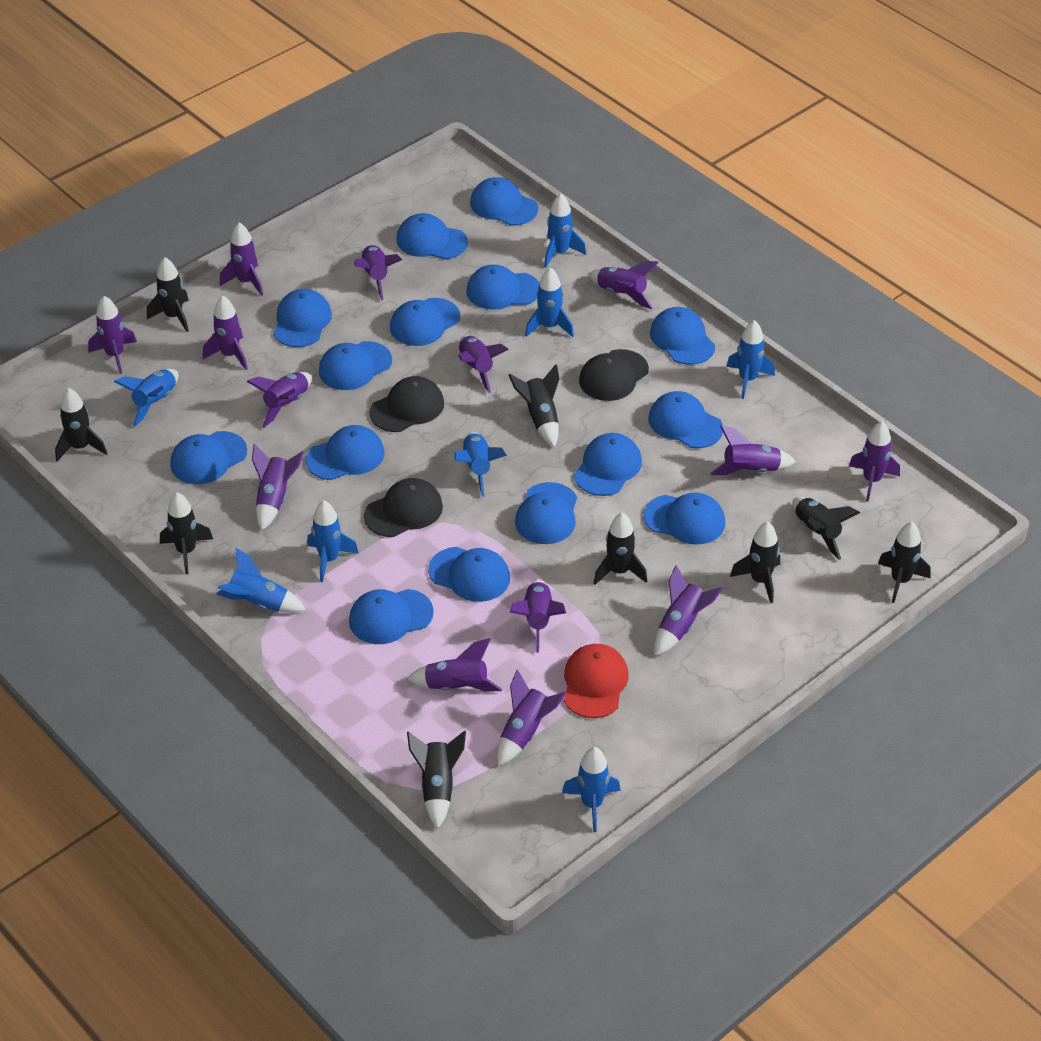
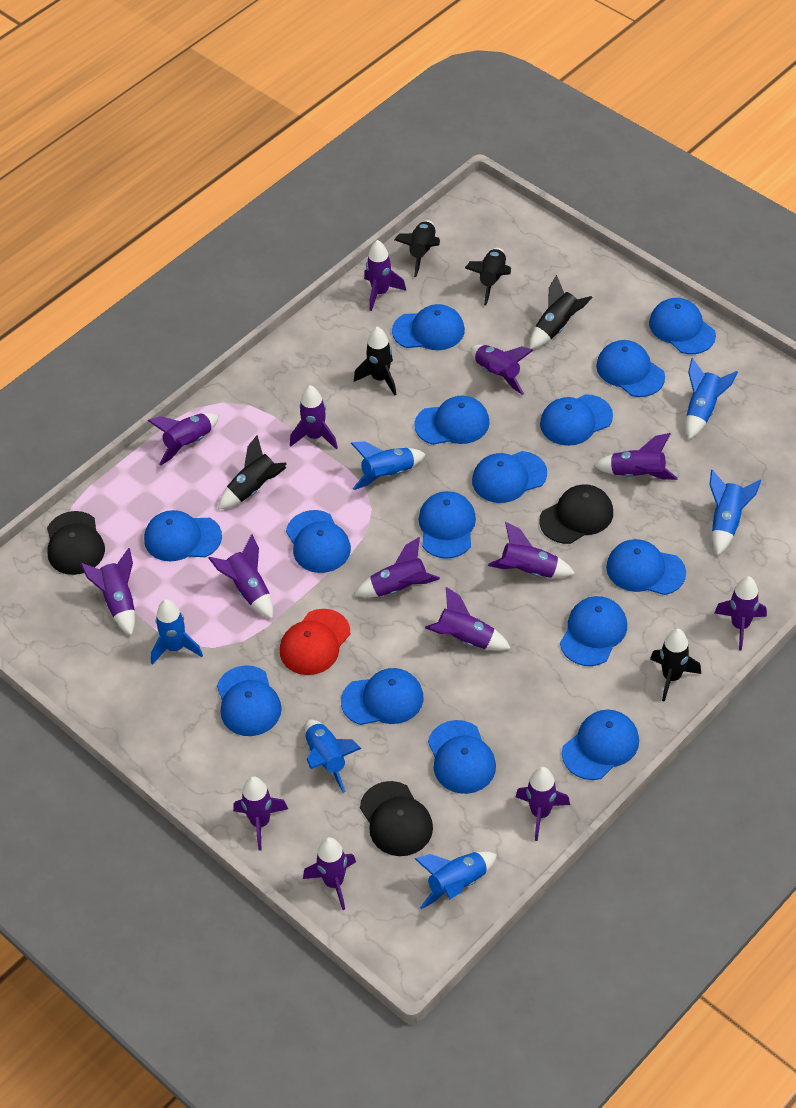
black rocket: 9 -> 6
blue rocket: 8 -> 6

